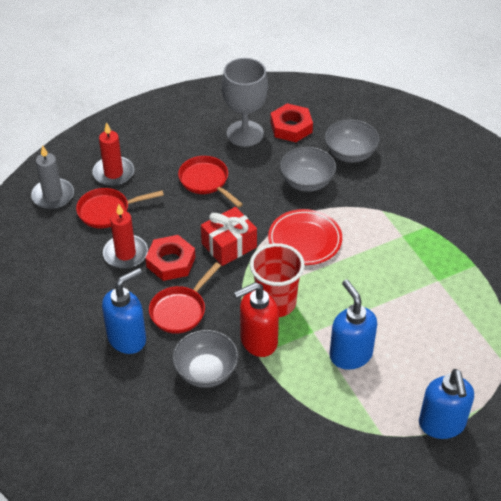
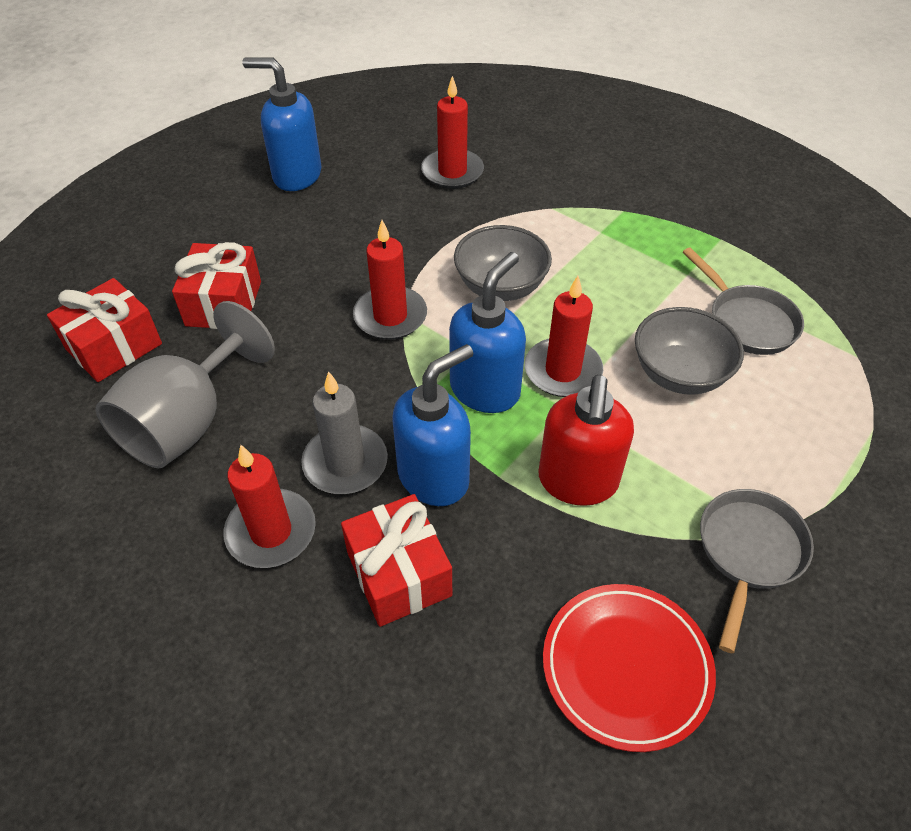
grey bowl: 3 -> 2
grey pan: 0 -> 2
red candle: 2 -> 4
red cup: 1 -> 0
red gift: 1 -> 3
red nut: 2 -> 0
red pan: 3 -> 0

